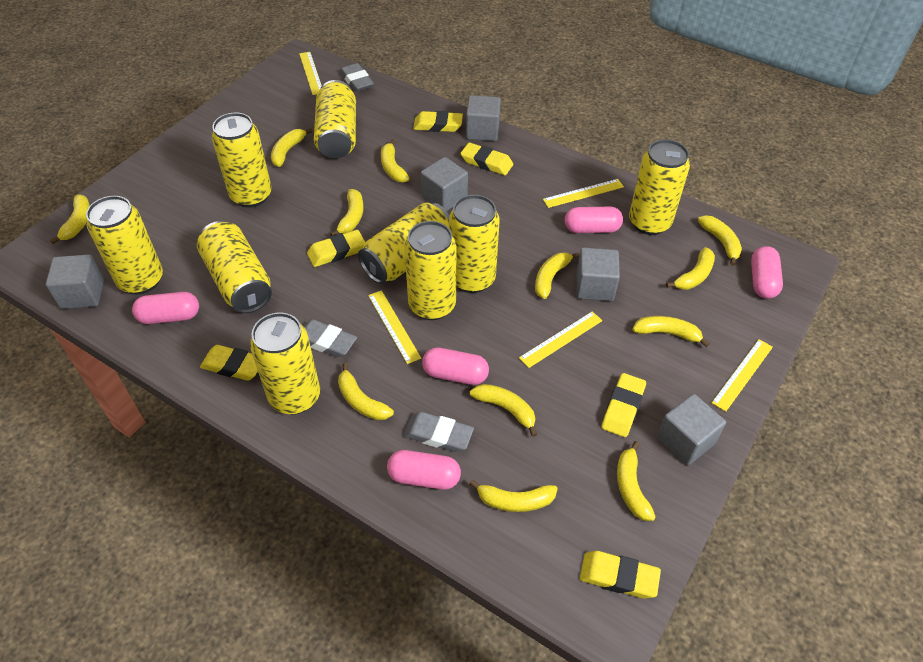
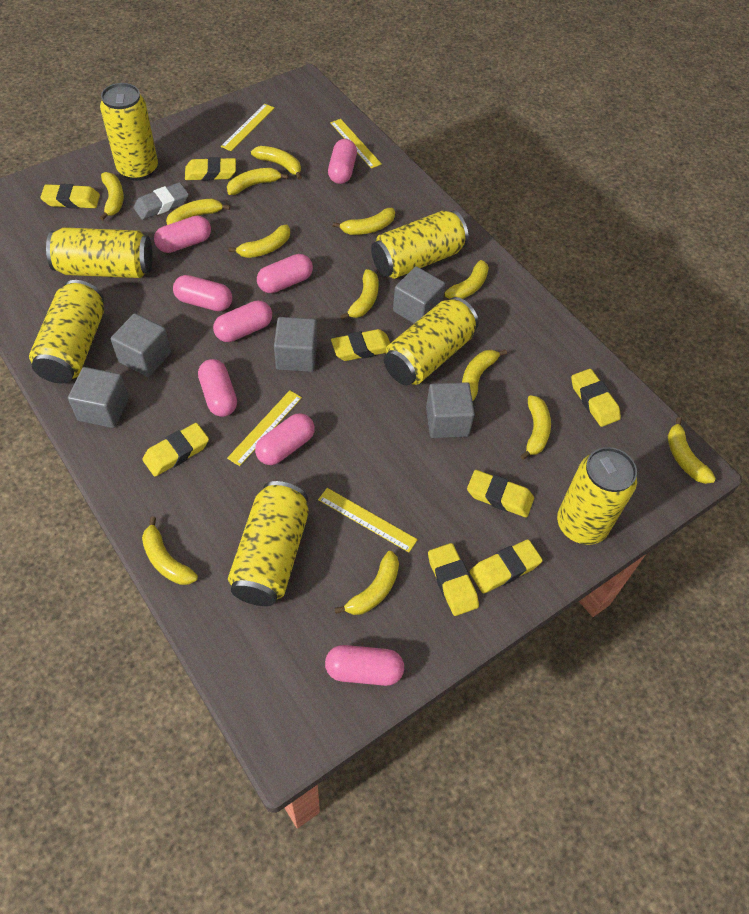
grey eraser: 3 -> 1
pink capsule: 5 -> 8
yellow banana: 12 -> 13
yellow can: 9 -> 7
yellow eraser: 6 -> 8
yellow ruler: 5 -> 4

